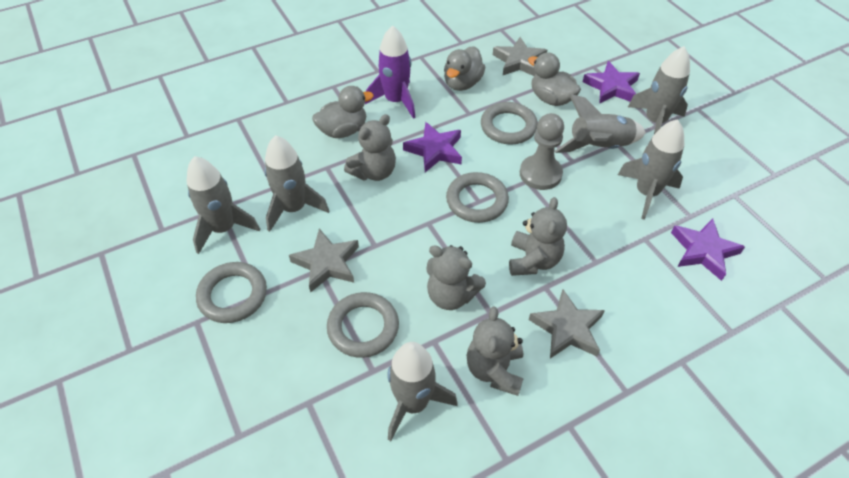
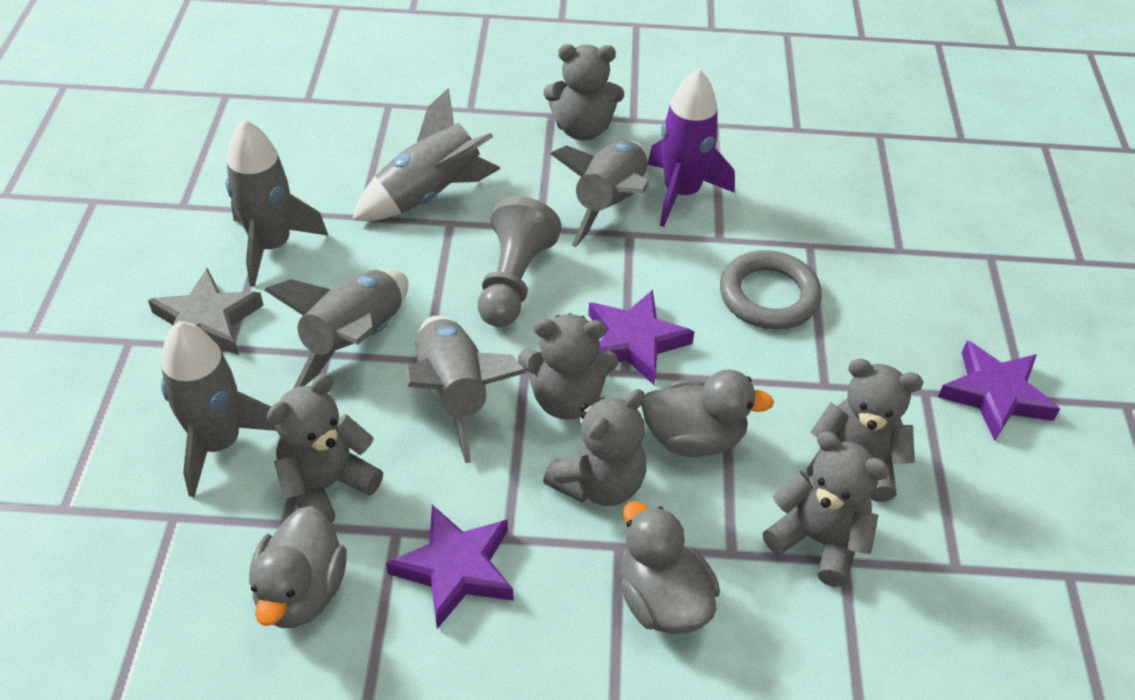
grey ring: 4 -> 1
grey star: 3 -> 1
grey teddy bear: 4 -> 6

